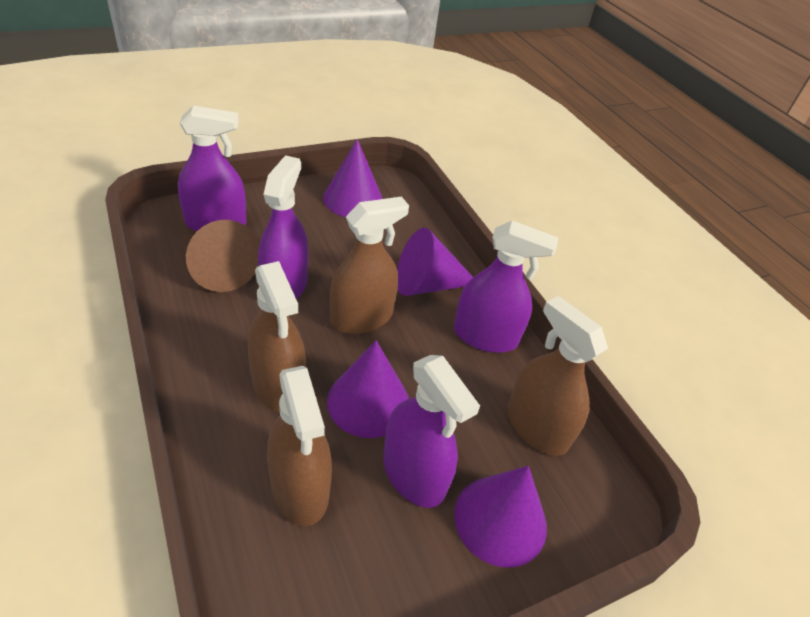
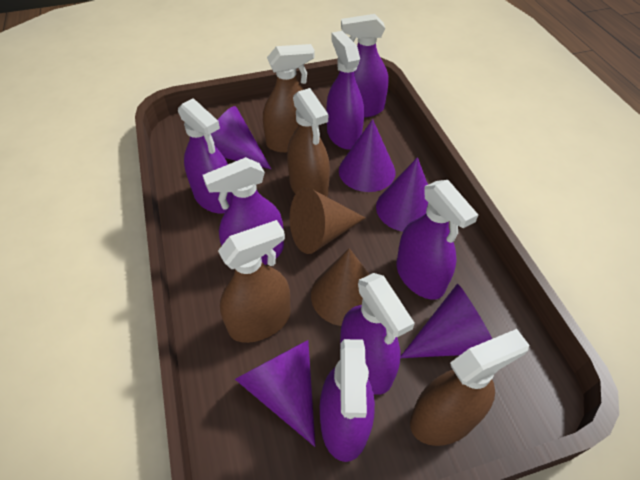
brown cone: 1 -> 2
purple cone: 4 -> 5
purple spray bottle: 4 -> 7

